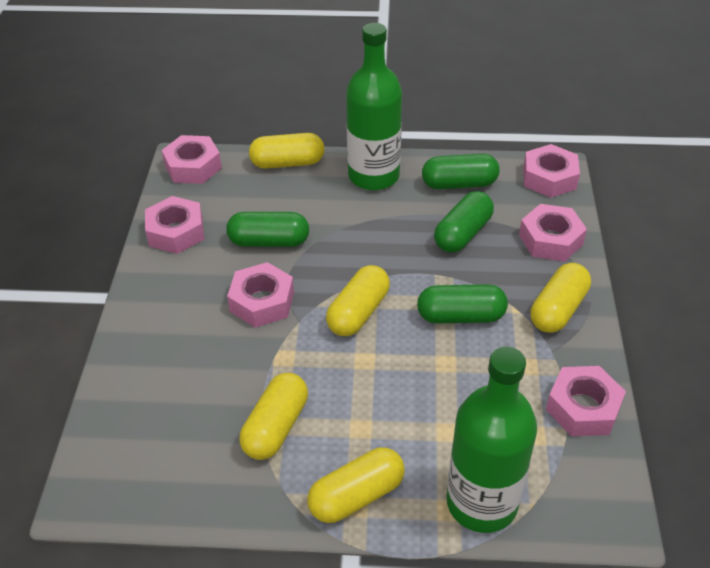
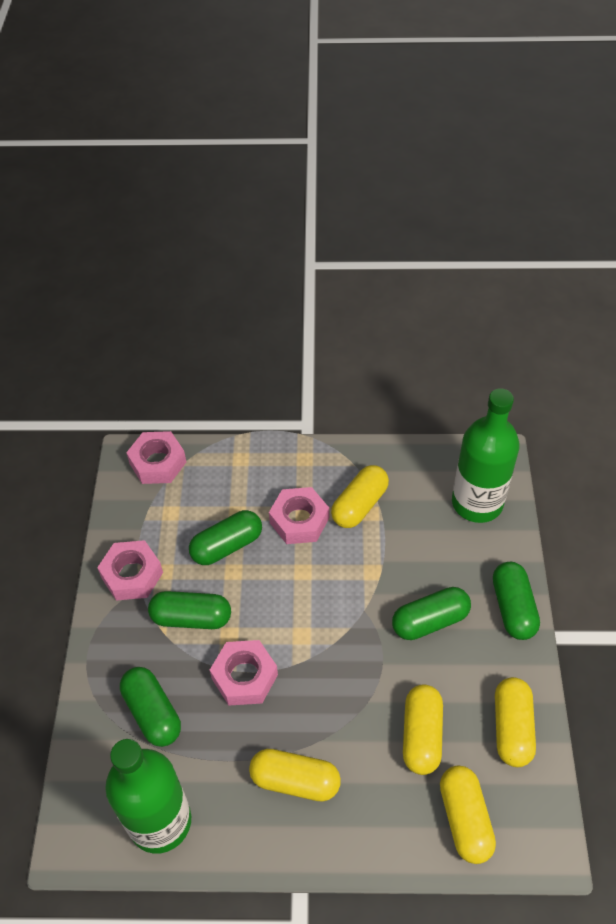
green capsule: 4 -> 5
pink nut: 6 -> 4

